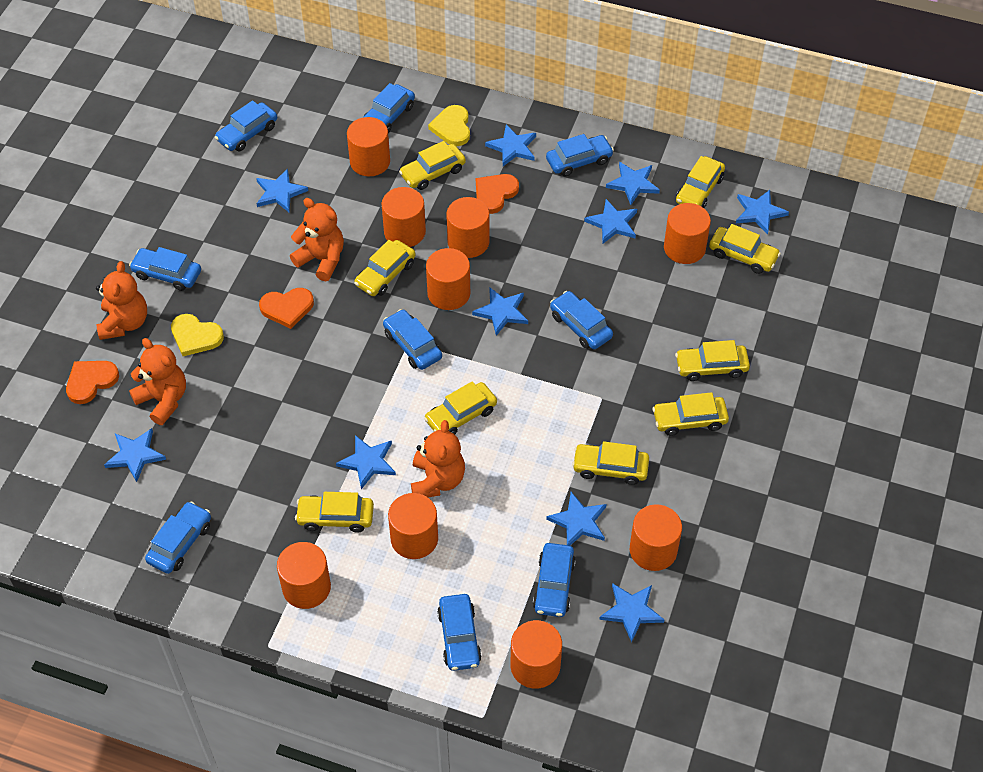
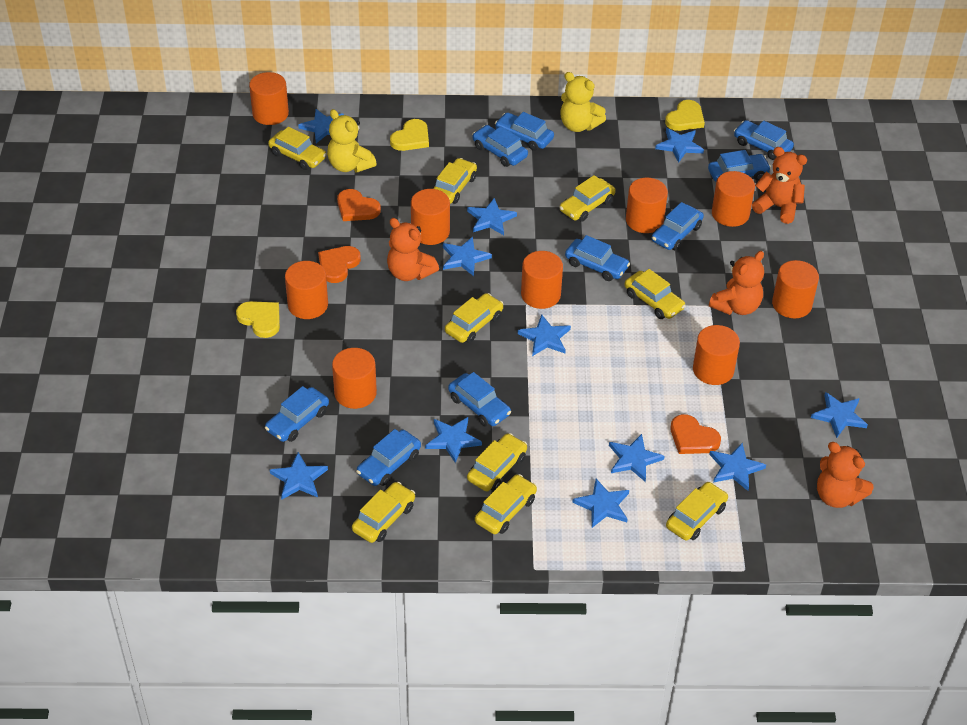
blue star: 10 -> 11
yellow heart: 2 -> 3
yellow teddy bear: 0 -> 2

